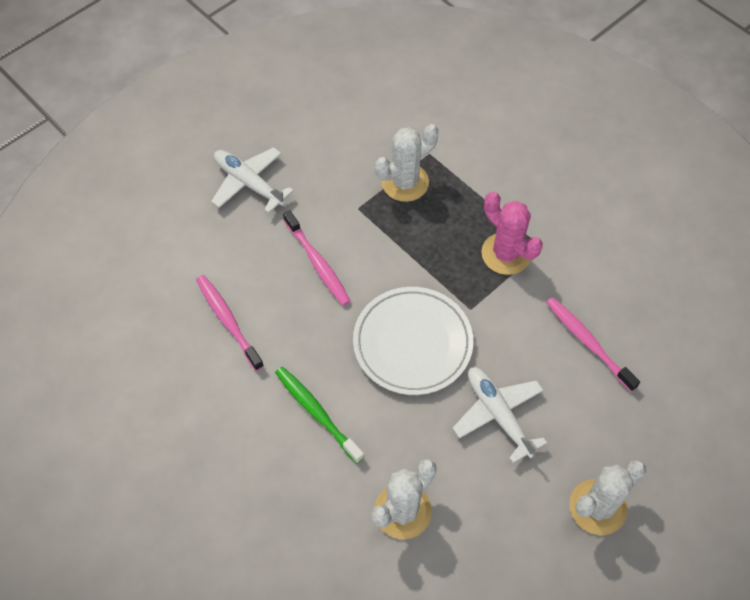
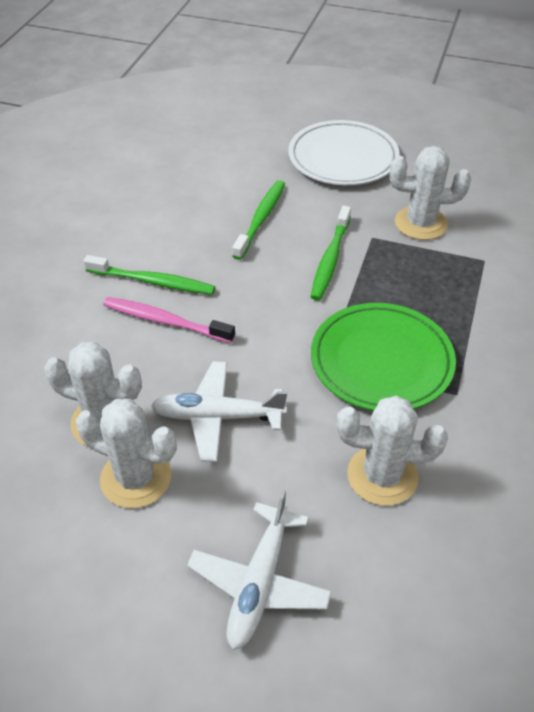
green plate: 0 -> 1
green toothbrush: 1 -> 3
pink cactus: 1 -> 0
pink toothbrush: 3 -> 1
white cactus: 3 -> 4

